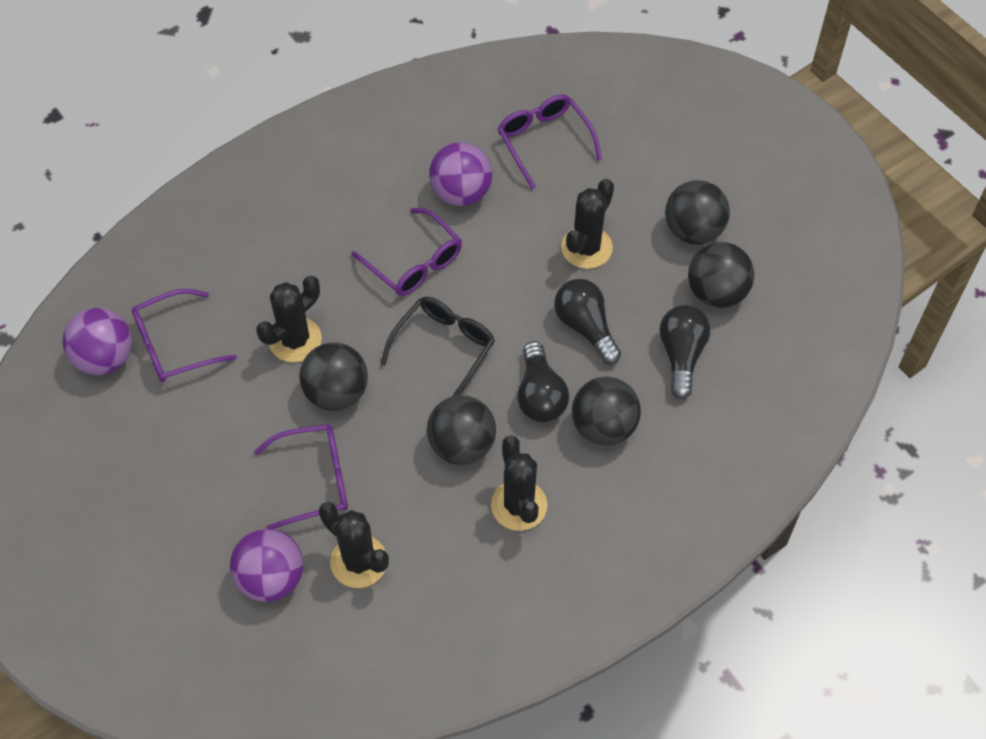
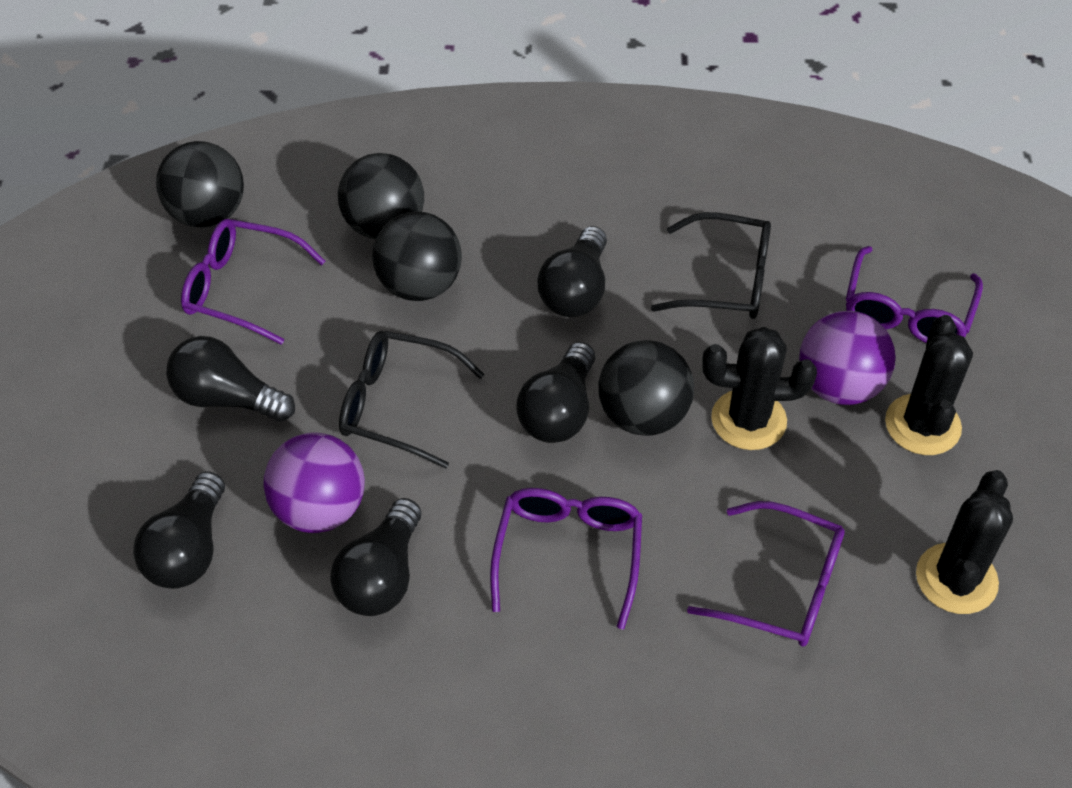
black ball: 5 -> 4
black cactus: 4 -> 3
black glasses: 1 -> 2
black light bulb: 3 -> 5
purple ball: 3 -> 2

